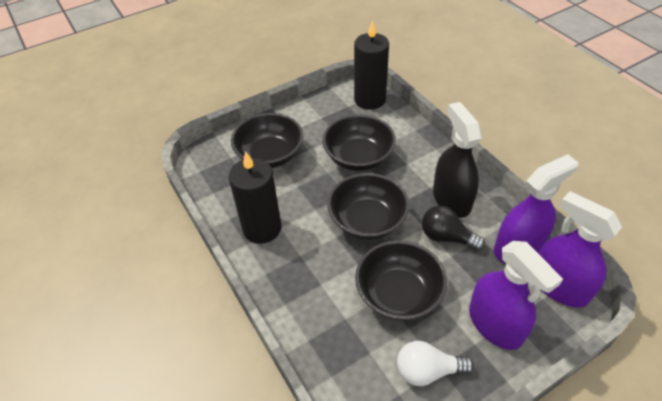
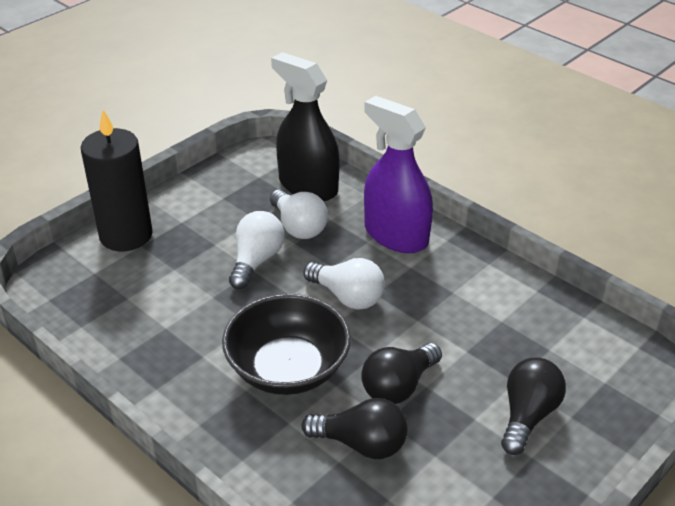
black bowl: 4 -> 1
black candle: 2 -> 1
black light bulb: 1 -> 3
purple spray bottle: 3 -> 1
white light bulb: 1 -> 3

